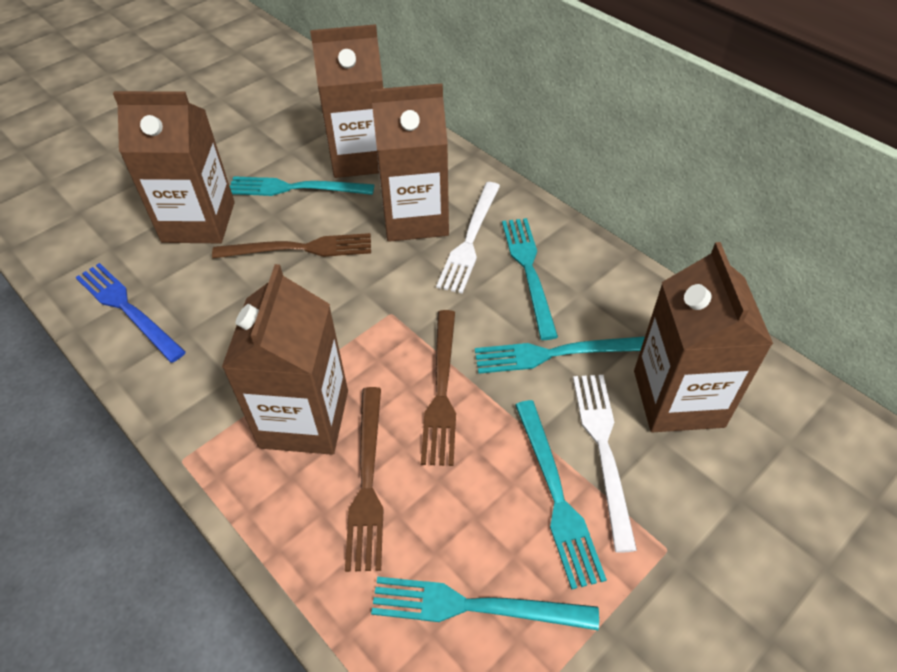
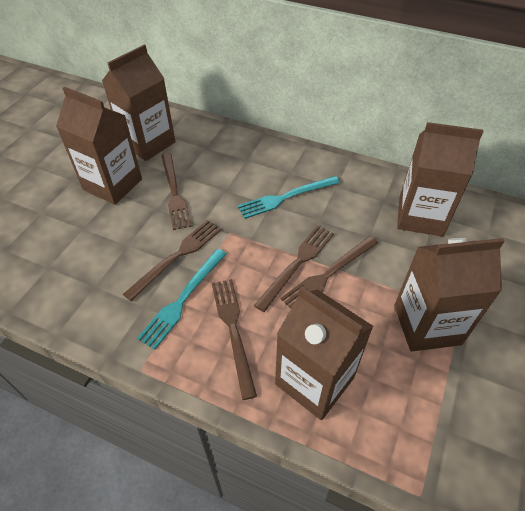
blue fork: 1 -> 0
brown fork: 3 -> 5
turquoise fork: 5 -> 2
white fork: 2 -> 0

